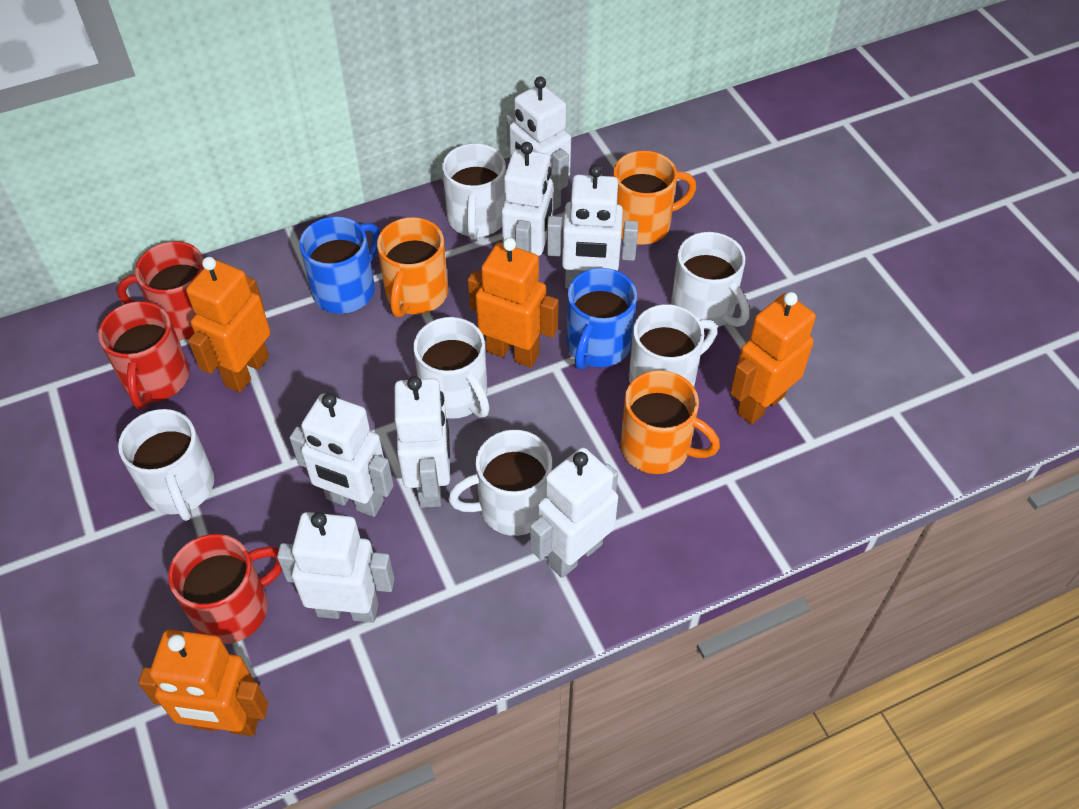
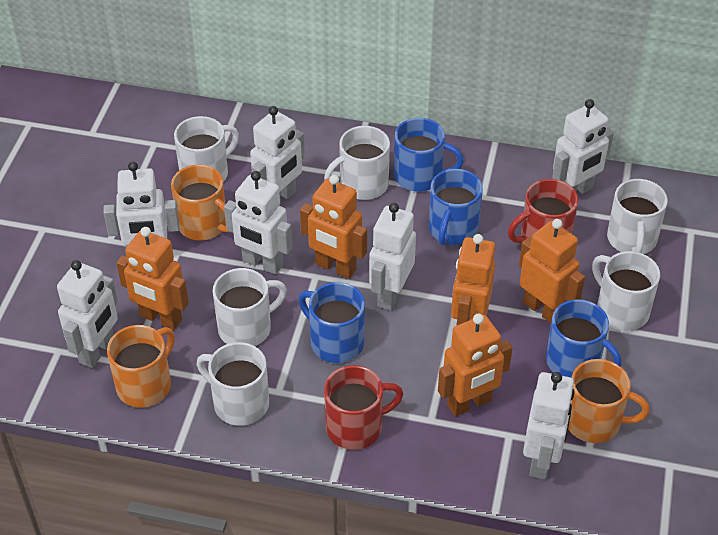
blue mug: 2 -> 4
orange robot: 4 -> 5
red mug: 3 -> 2

